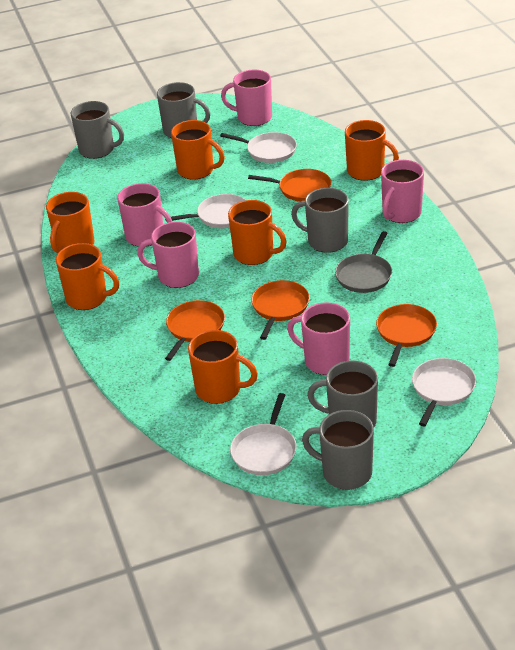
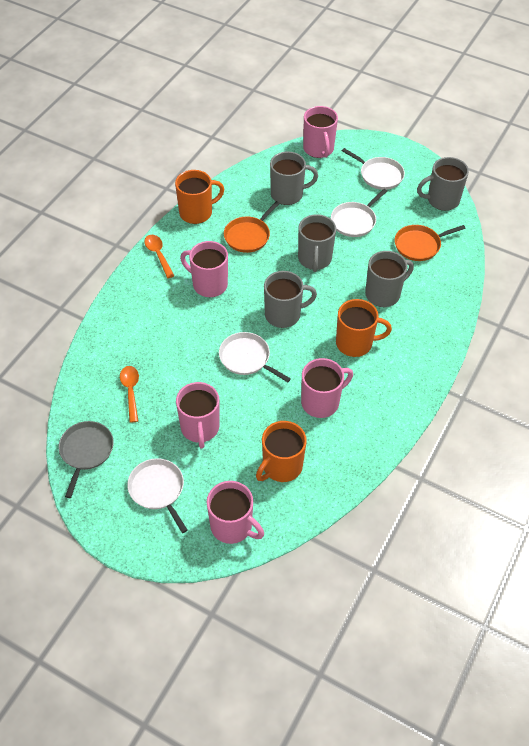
orange mug: 6 -> 3
orange pan: 4 -> 2
orange spoon: 0 -> 2

